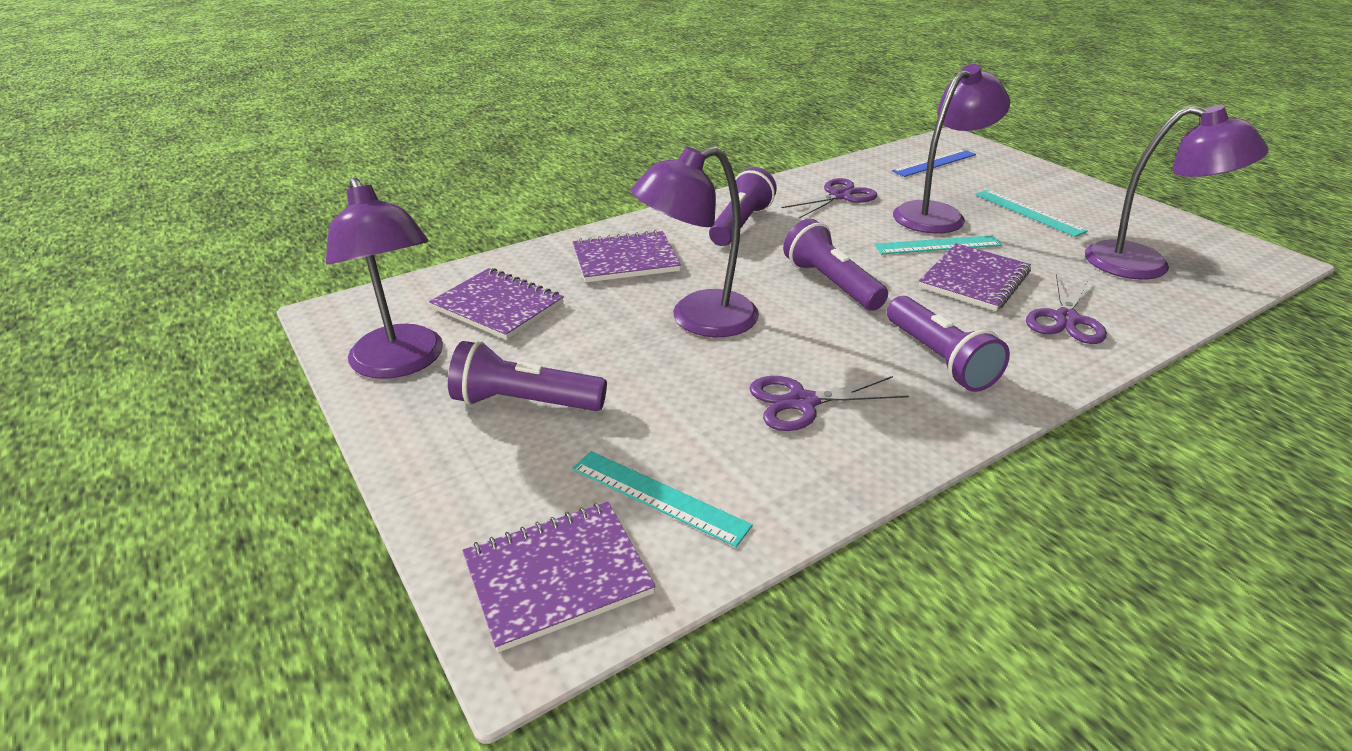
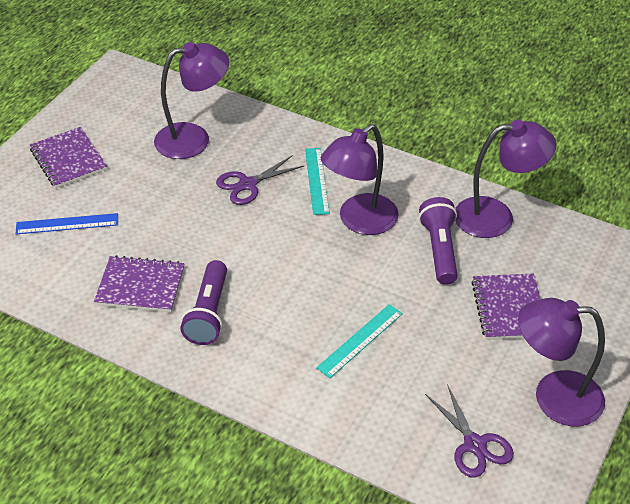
purple flashlight: 4 -> 2
purple notebook: 4 -> 3
purple scissors: 3 -> 2
turquoise ruler: 3 -> 2

